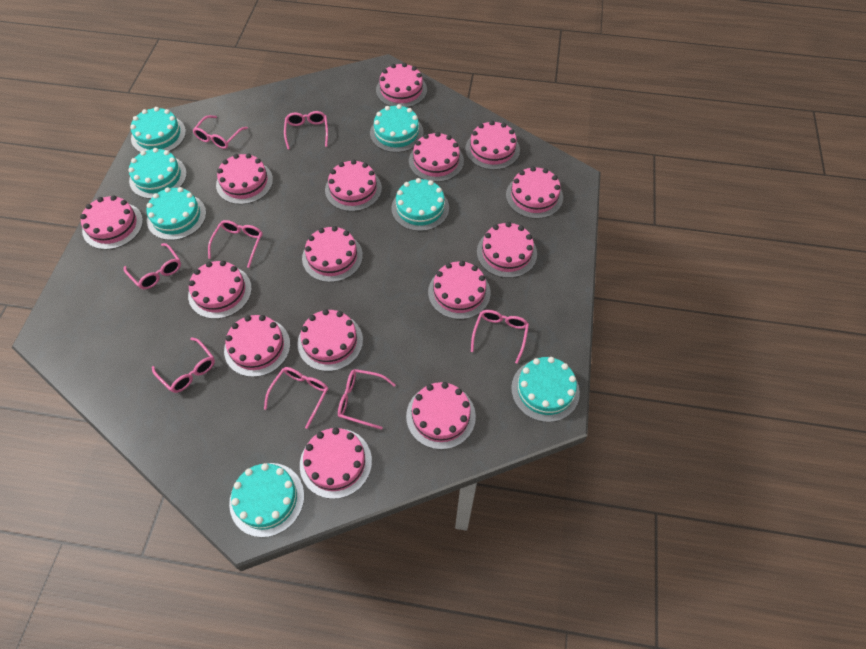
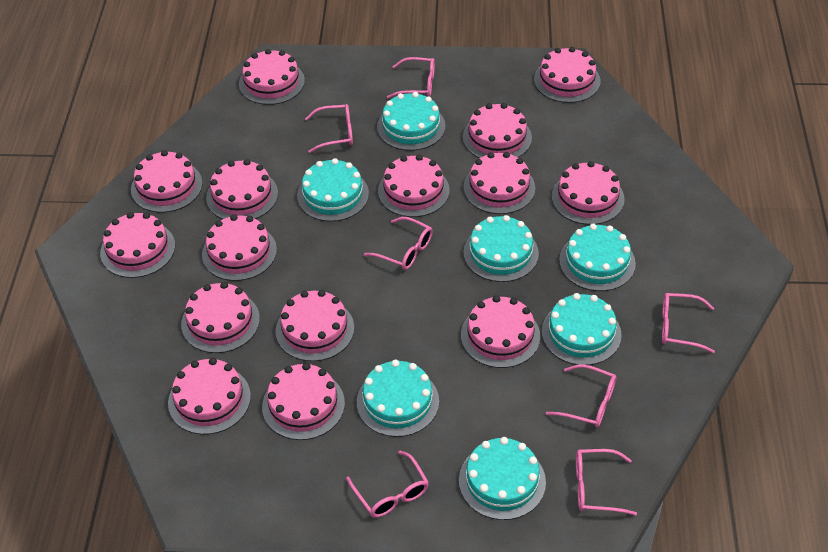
pink glasses: 8 -> 7

